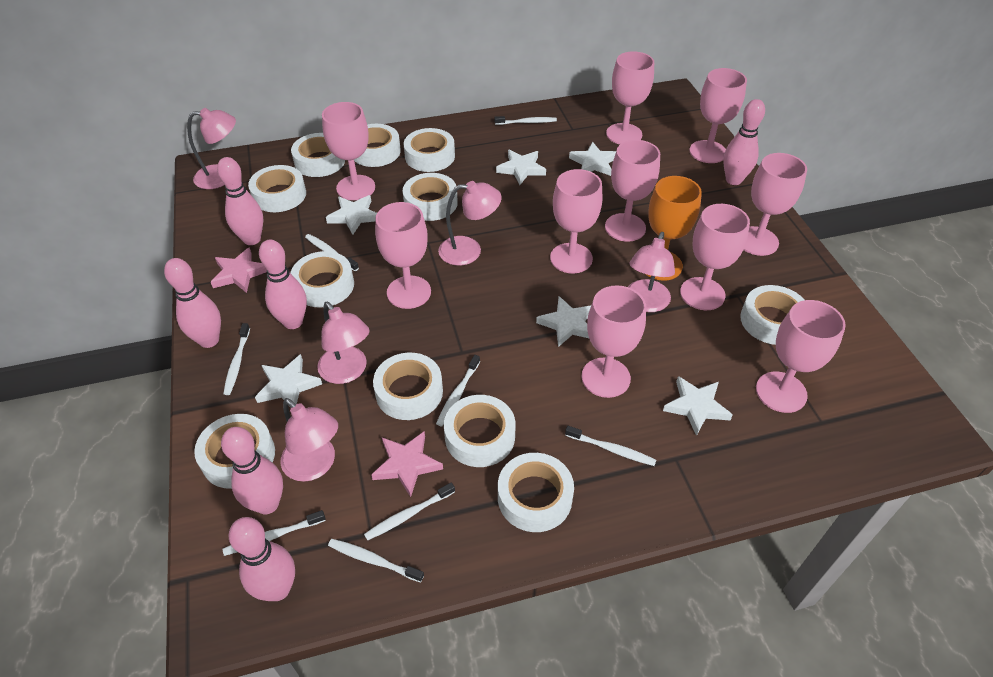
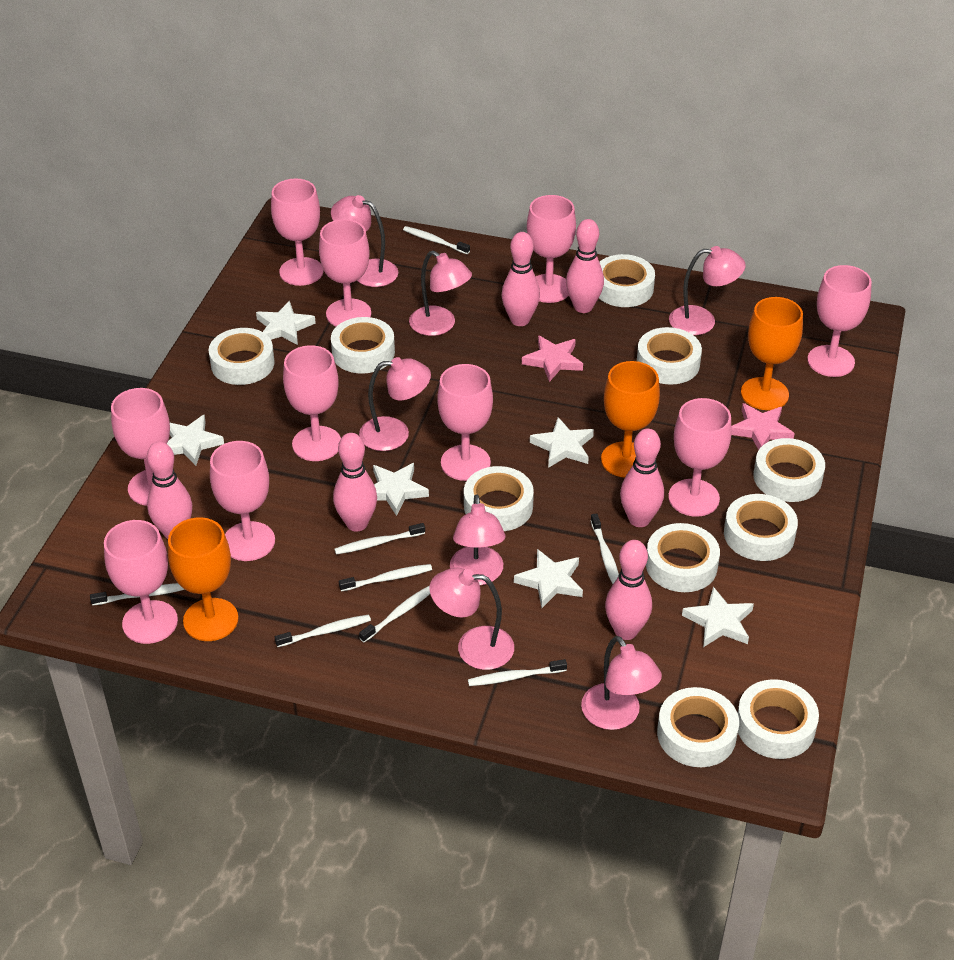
orange goblet: 1 -> 3
pink lamp: 5 -> 7
white tape: 11 -> 10

